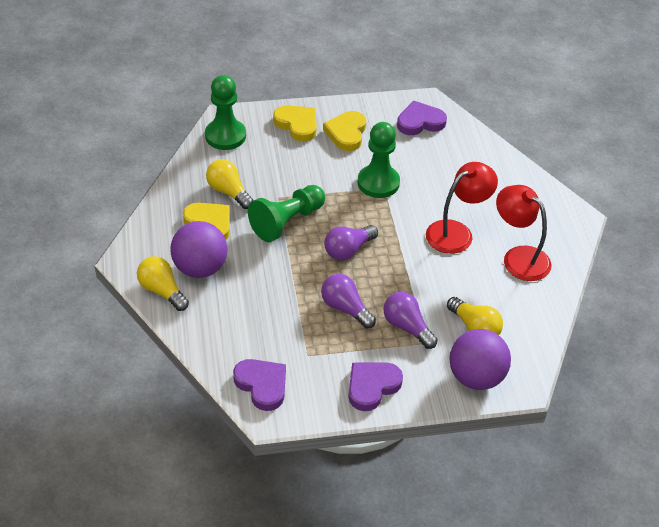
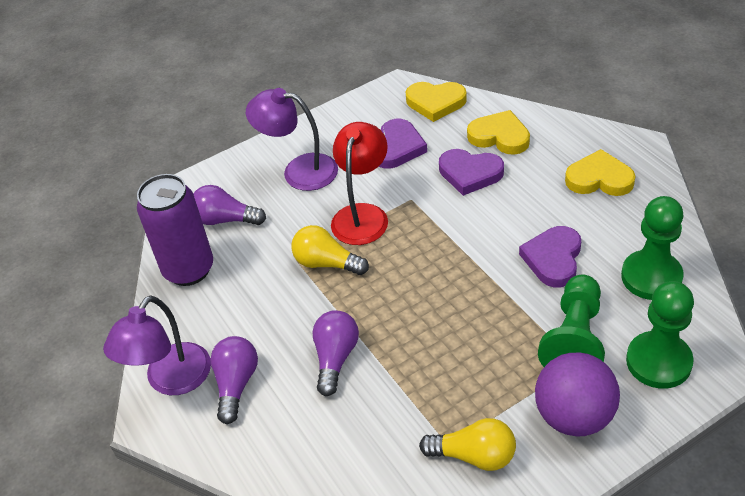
purple ball: 2 -> 1
purple can: 0 -> 1
purple lamp: 0 -> 2
red lamp: 2 -> 1
yellow light bulb: 3 -> 2

